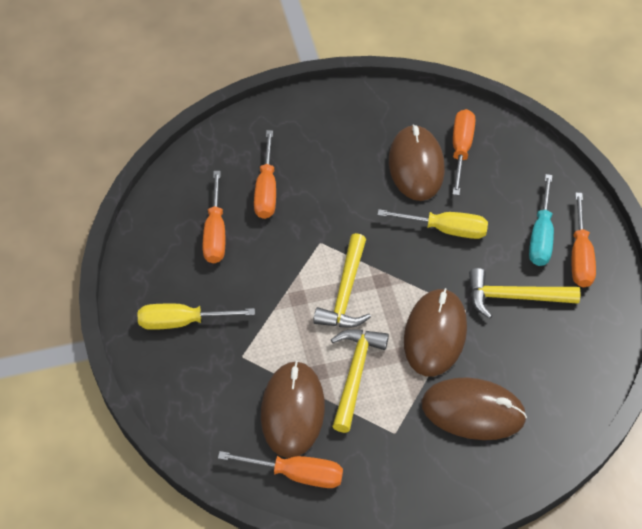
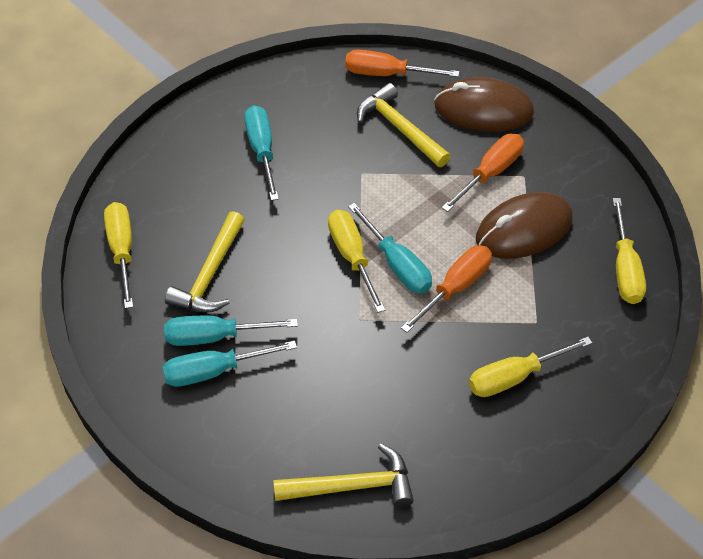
brown mouse: 4 -> 2
orange screwdriver: 5 -> 3
turquoise screwdriver: 1 -> 4
yellow screwdriver: 2 -> 4

